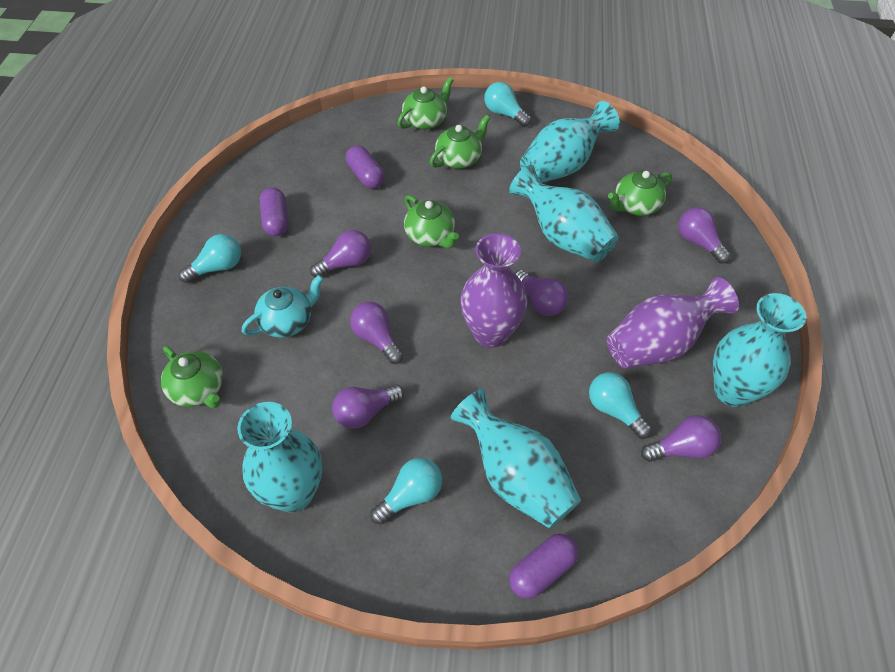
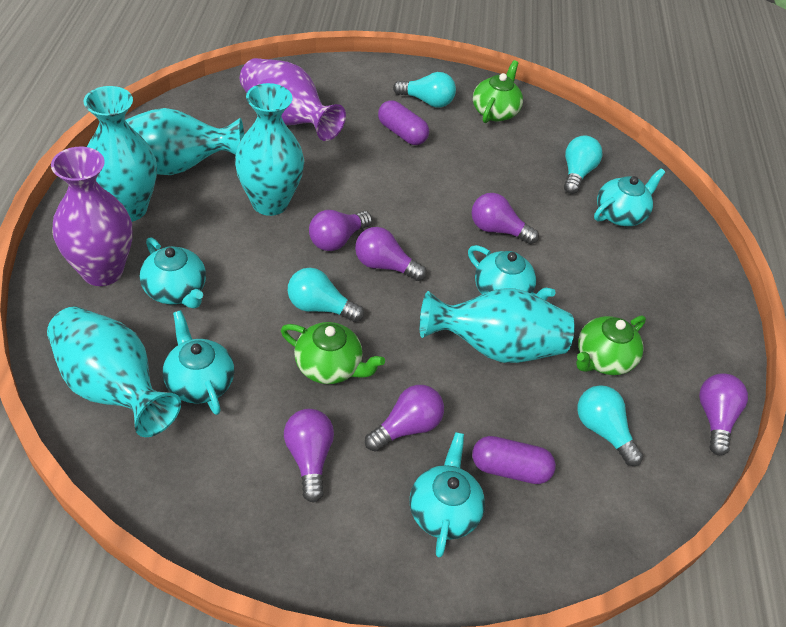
green teapot: 5 -> 3
purple capsule: 3 -> 2
turquoise teapot: 1 -> 5

